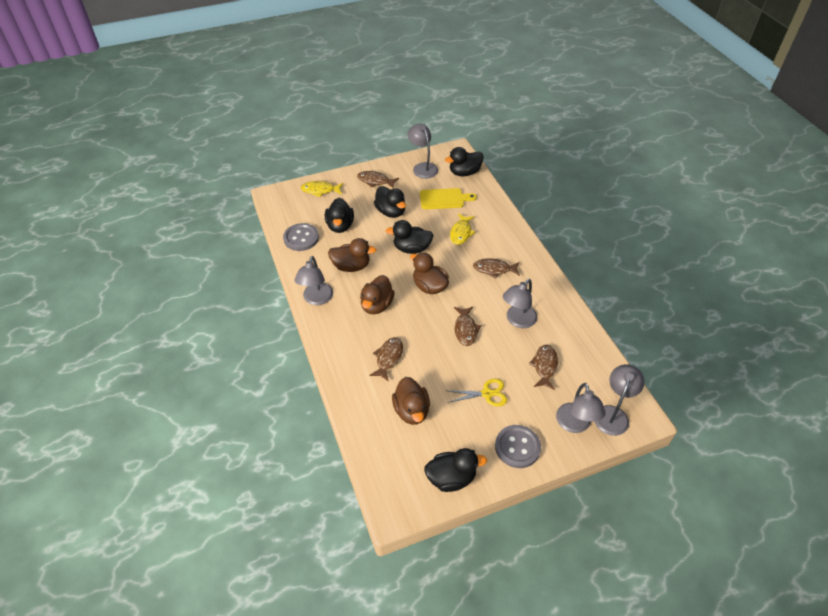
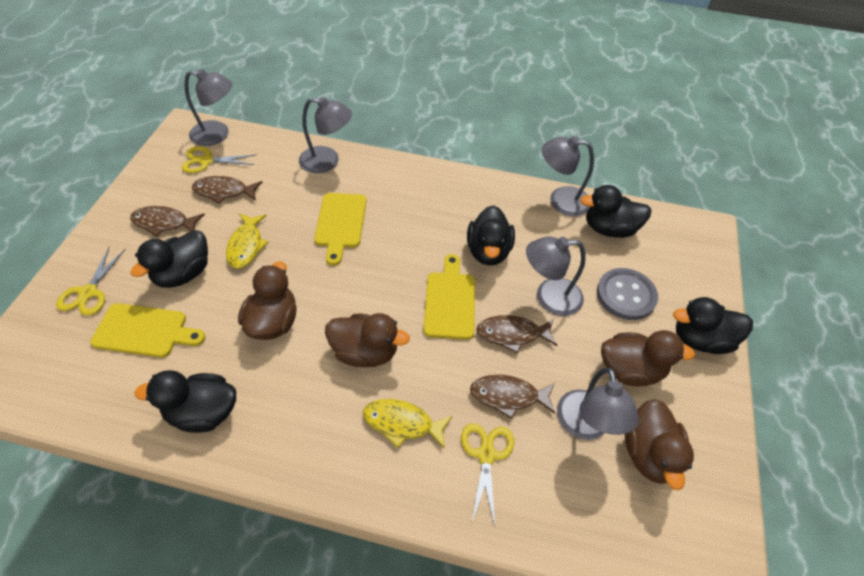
brown fish: 5 -> 4
grey button: 2 -> 1
yellow cutting board: 1 -> 3
yellow scissors: 1 -> 3

